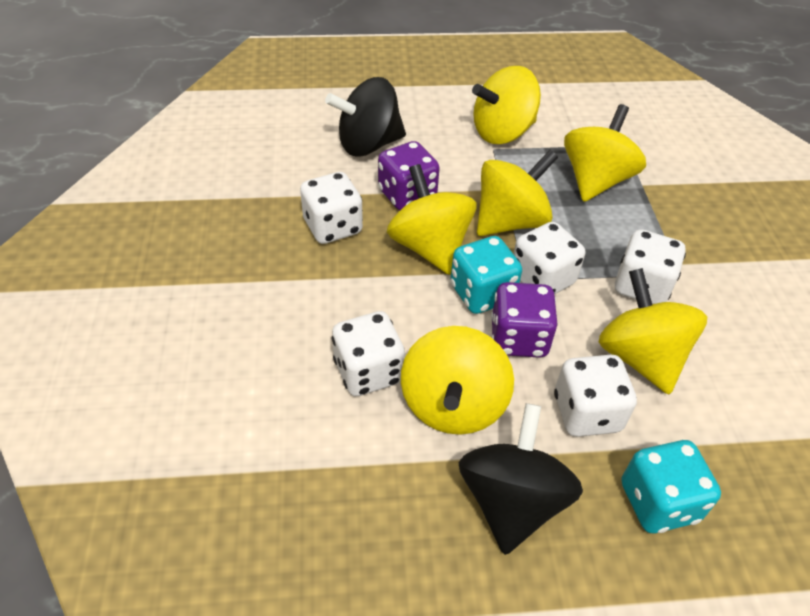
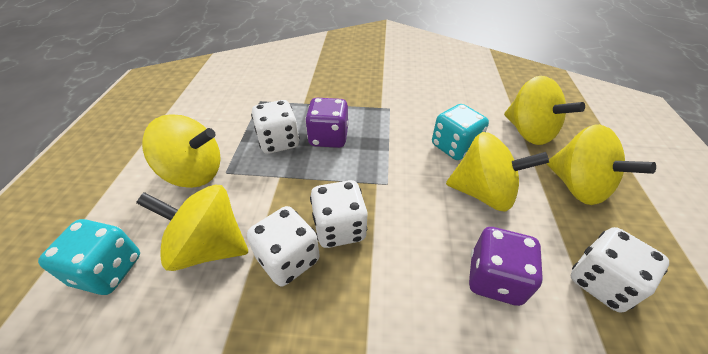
black spinning top: 2 -> 0
white dice: 5 -> 4
yellow spinning top: 6 -> 5

